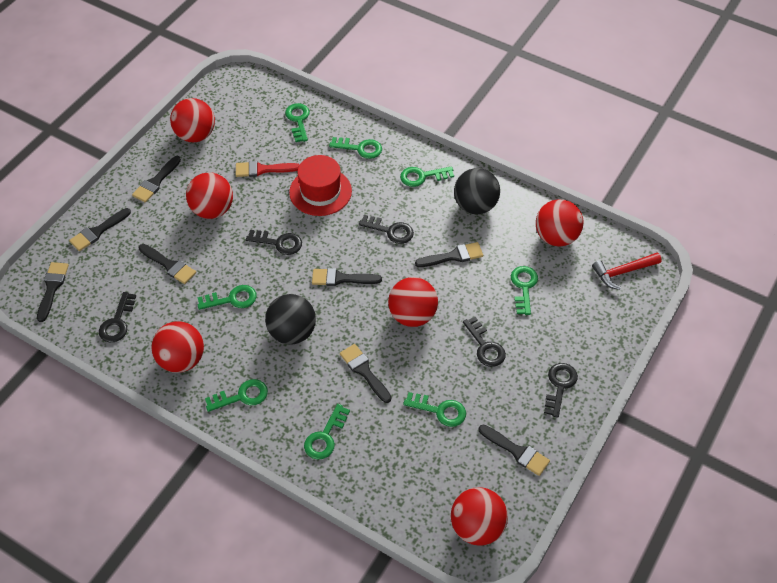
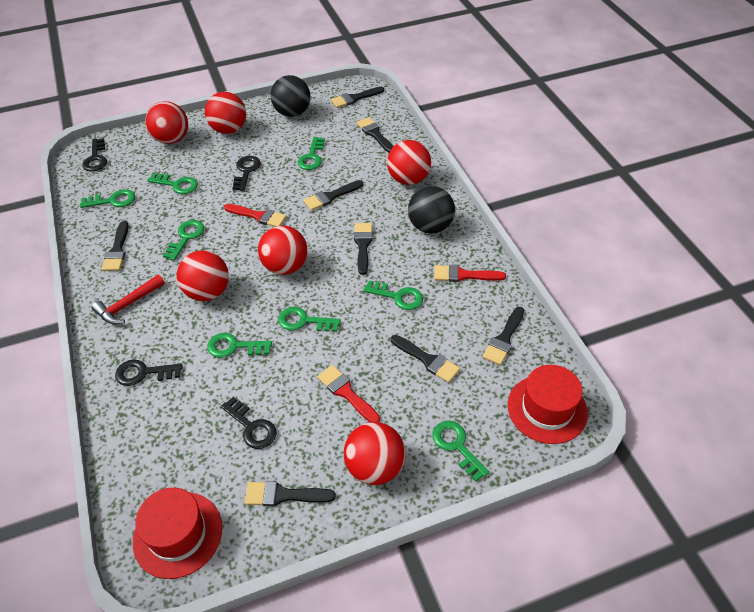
black key: 5 -> 4
red brush: 1 -> 3
red hat: 1 -> 2

